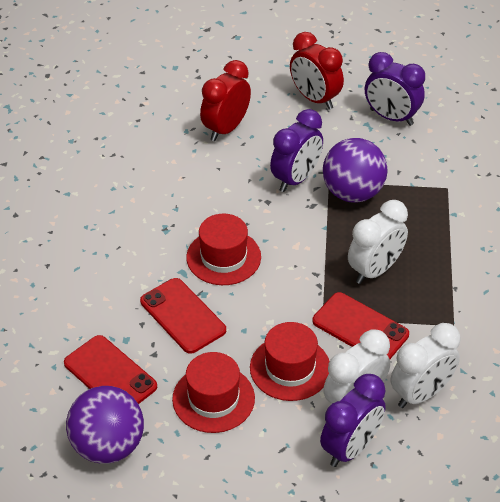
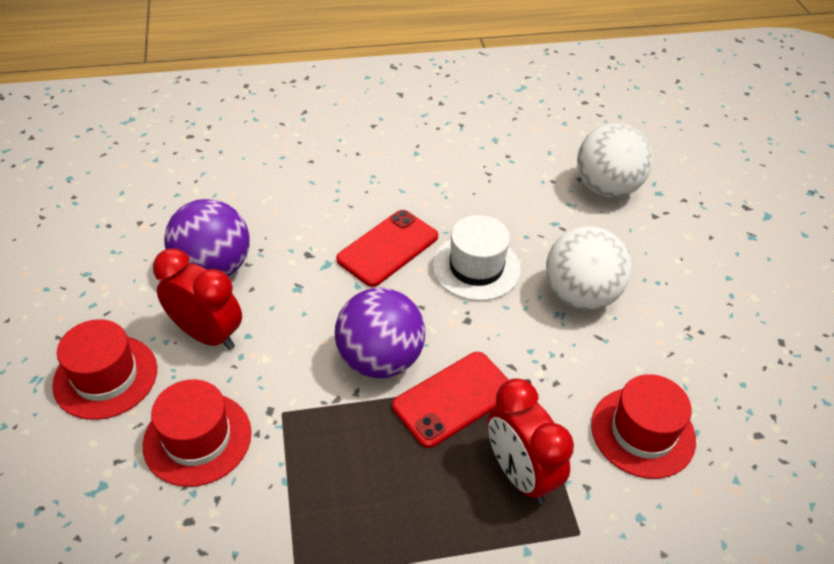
purple clock: 3 -> 0
red phone: 3 -> 2
white ball: 0 -> 2
white clock: 3 -> 0
white hat: 0 -> 1

